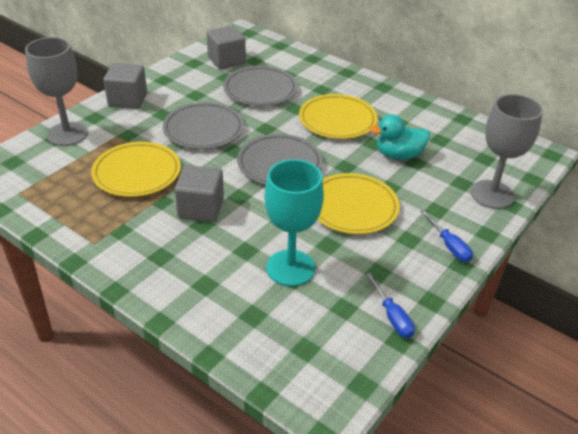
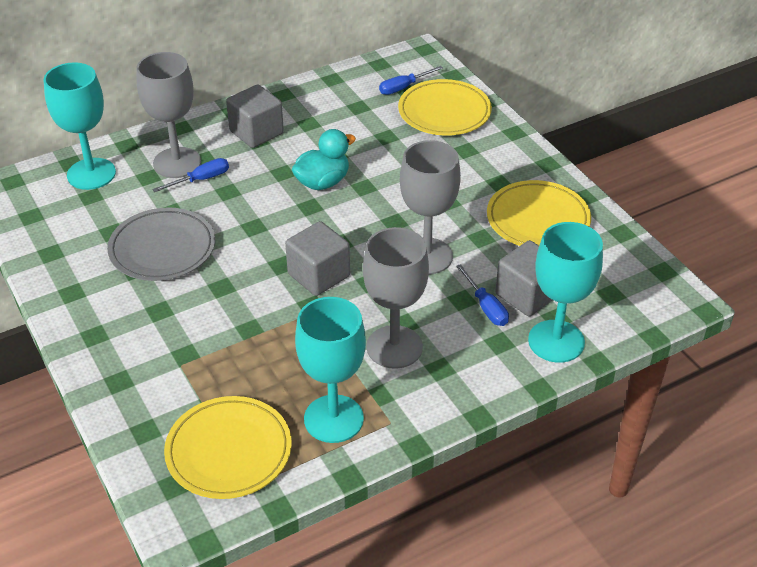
blue screwdriver: 2 -> 3
grey goblet: 2 -> 3
grey plate: 3 -> 1
turquoise goblet: 1 -> 3

